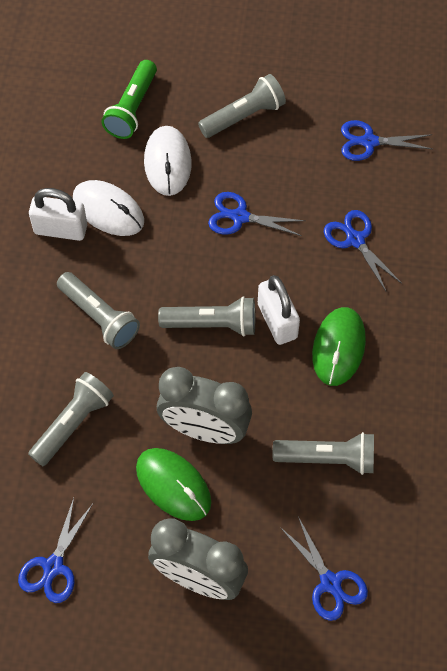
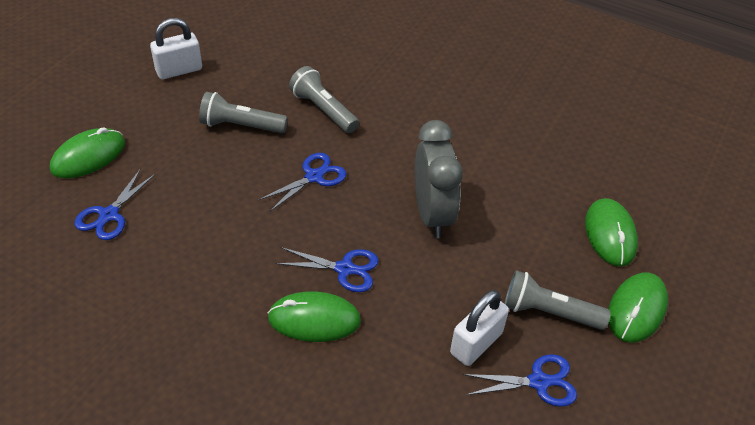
blue scissors: 5 -> 4
green flashlight: 1 -> 0
green mouse: 2 -> 4
grey clock: 2 -> 1
grey flashlight: 5 -> 3
white mouse: 2 -> 0

